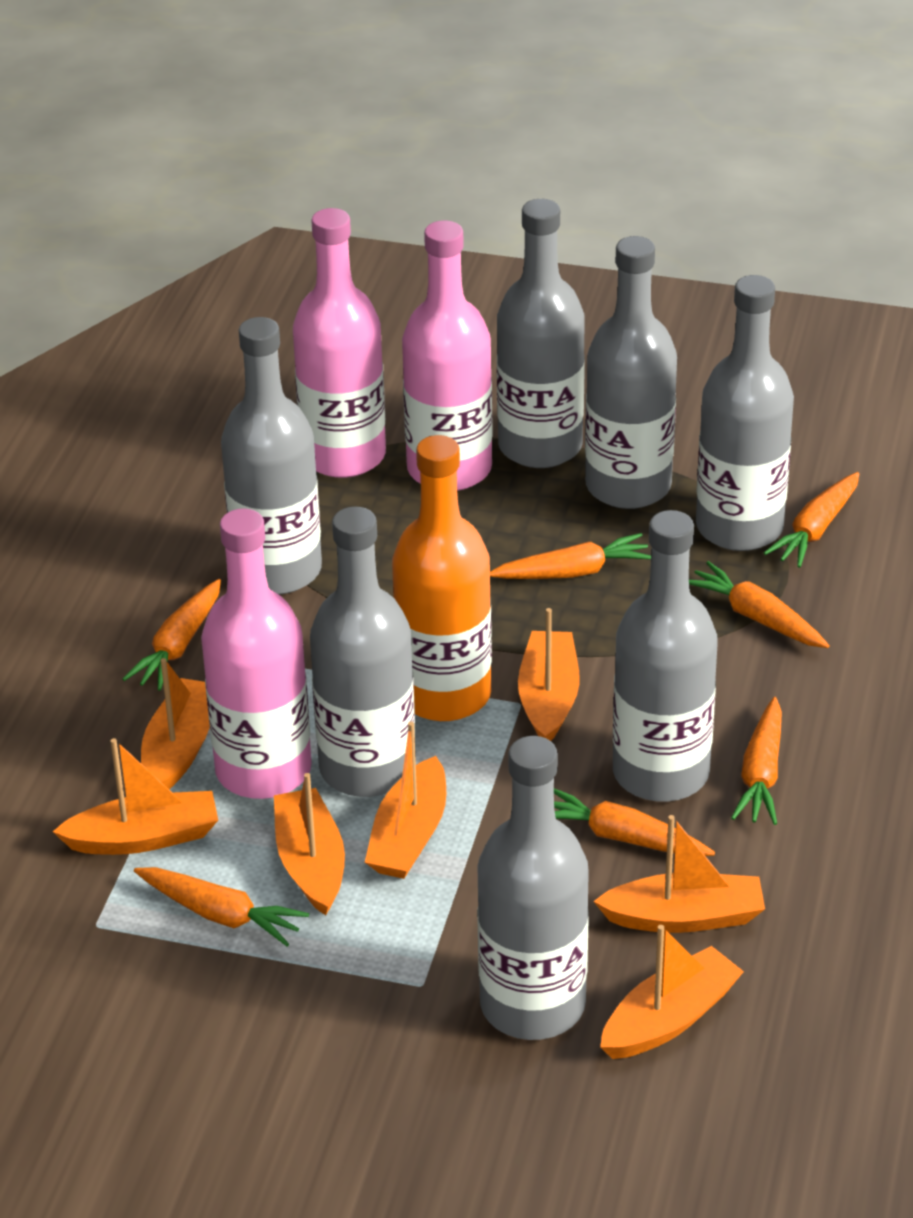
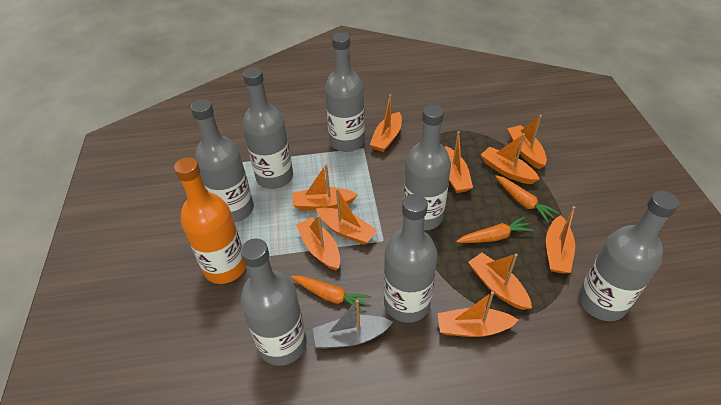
grey boat: 0 -> 1
orange boat: 7 -> 10
orange carrot: 7 -> 3
pink bottle: 3 -> 0

